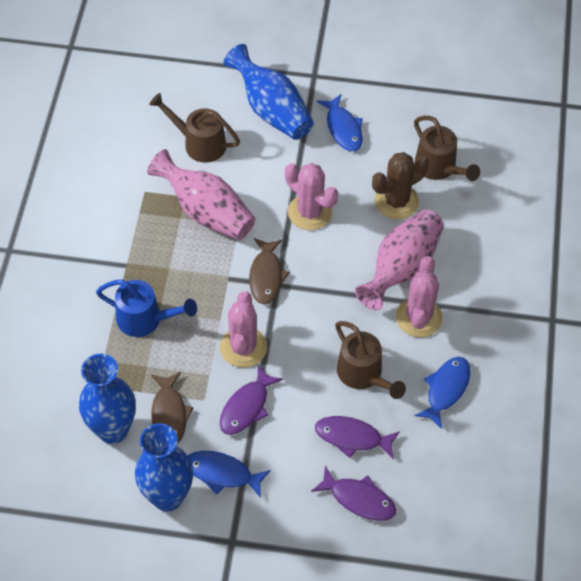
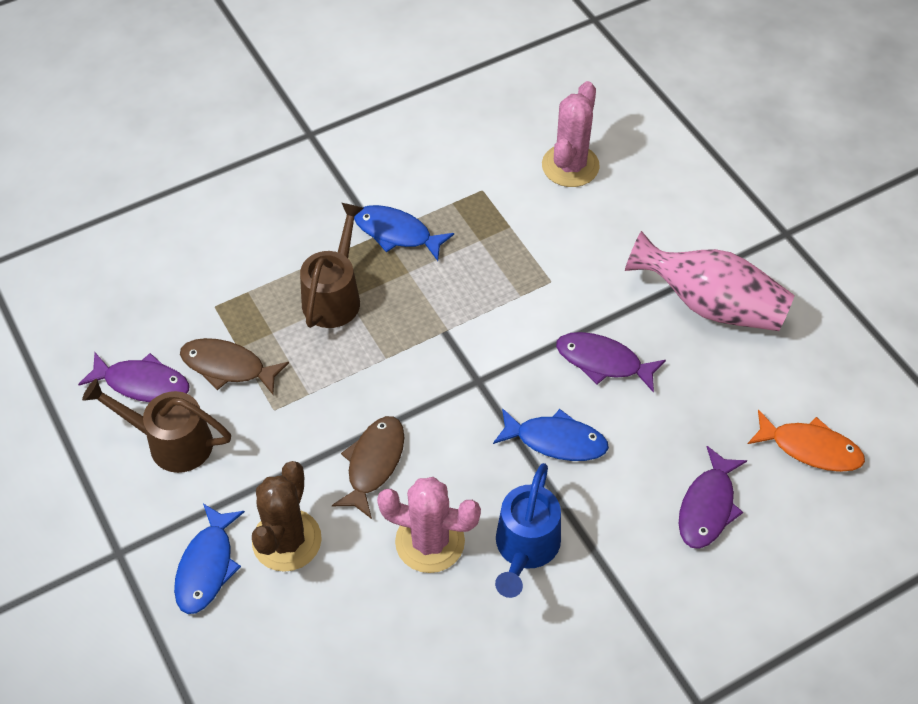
blue vase: 3 -> 0
brown watering can: 3 -> 2
orange fish: 0 -> 1
pink cactus: 3 -> 2
pink vase: 2 -> 1

